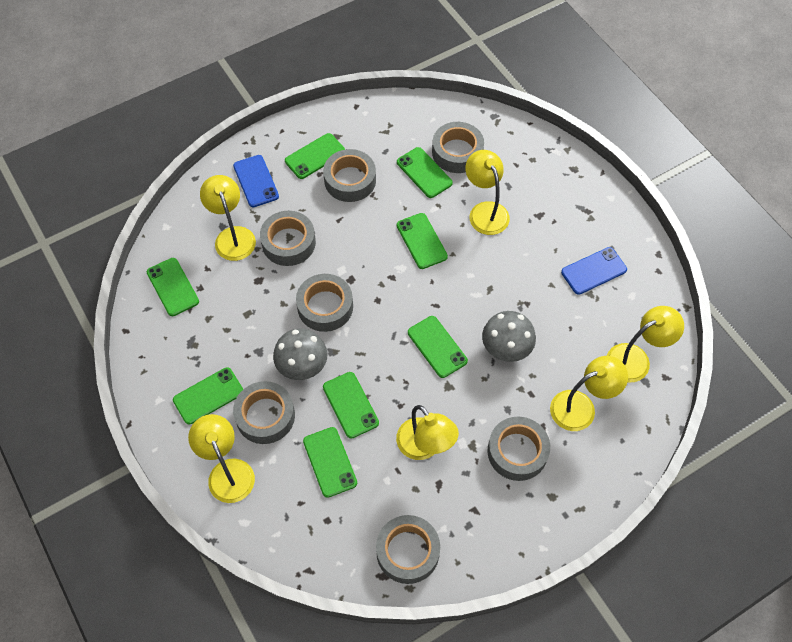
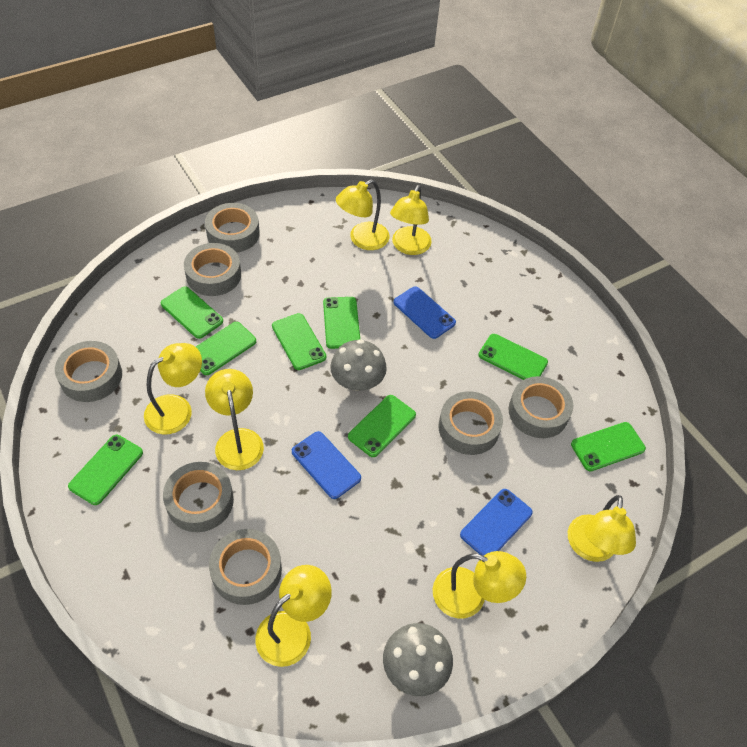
blue phone: 2 -> 3
yellow lamp: 6 -> 7

